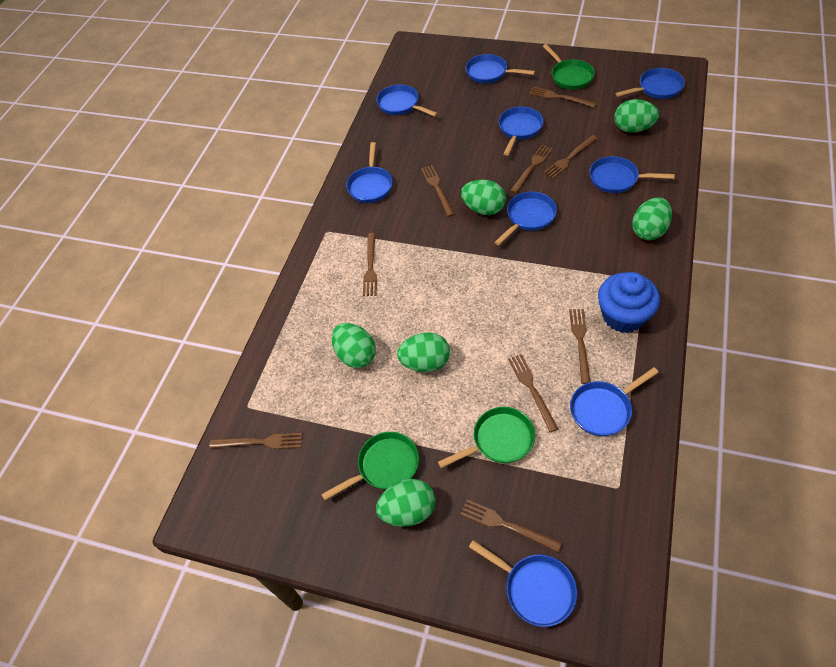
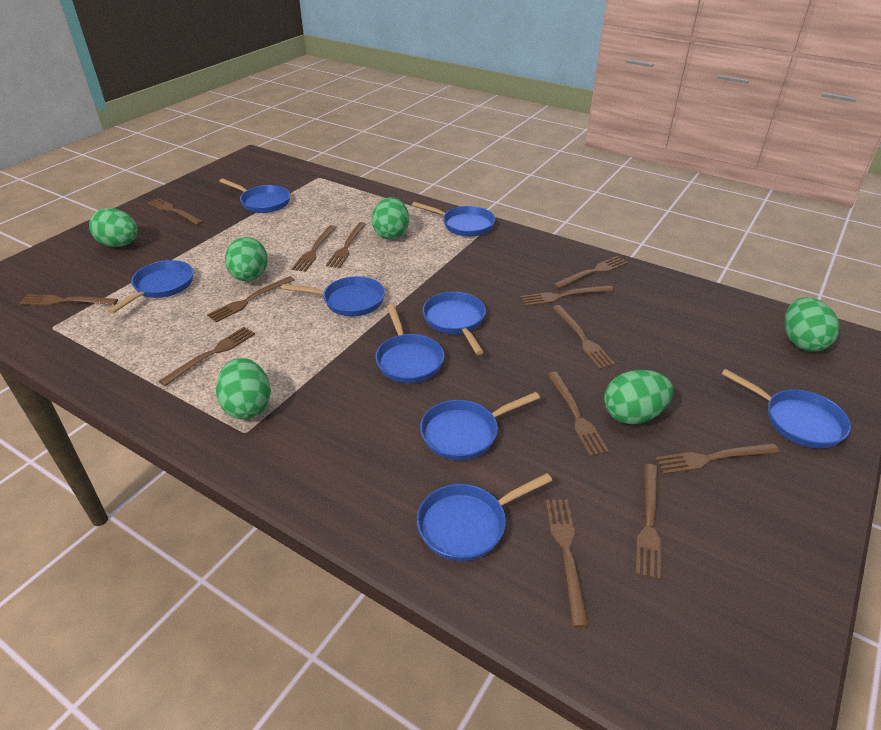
blue cupcake: 1 -> 0
brown fork: 9 -> 13
green pan: 3 -> 0

